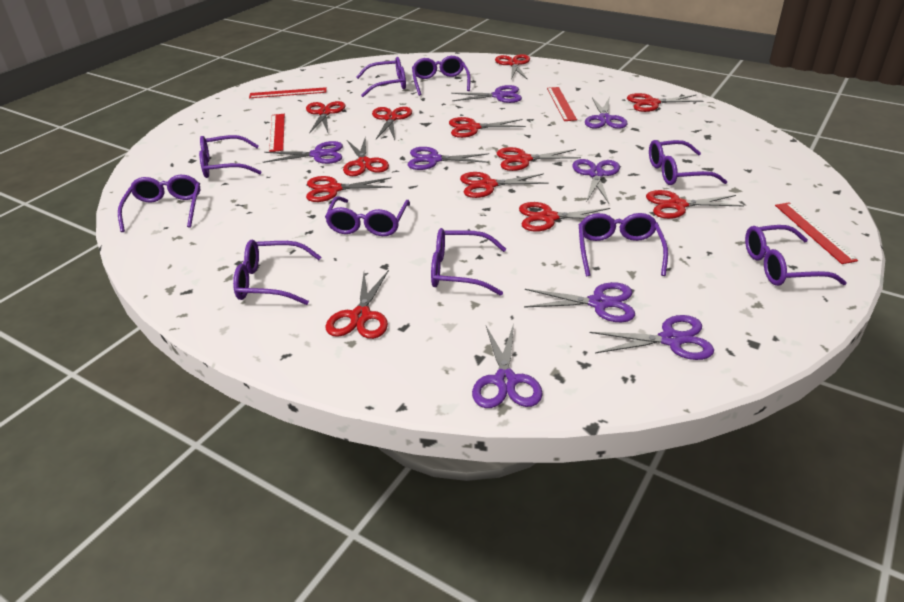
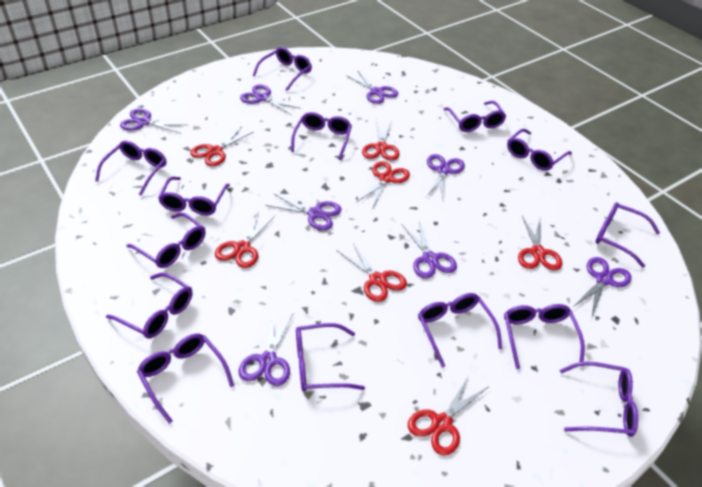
purple glasses: 10 -> 14
red ruler: 4 -> 0
red scissors: 12 -> 7

